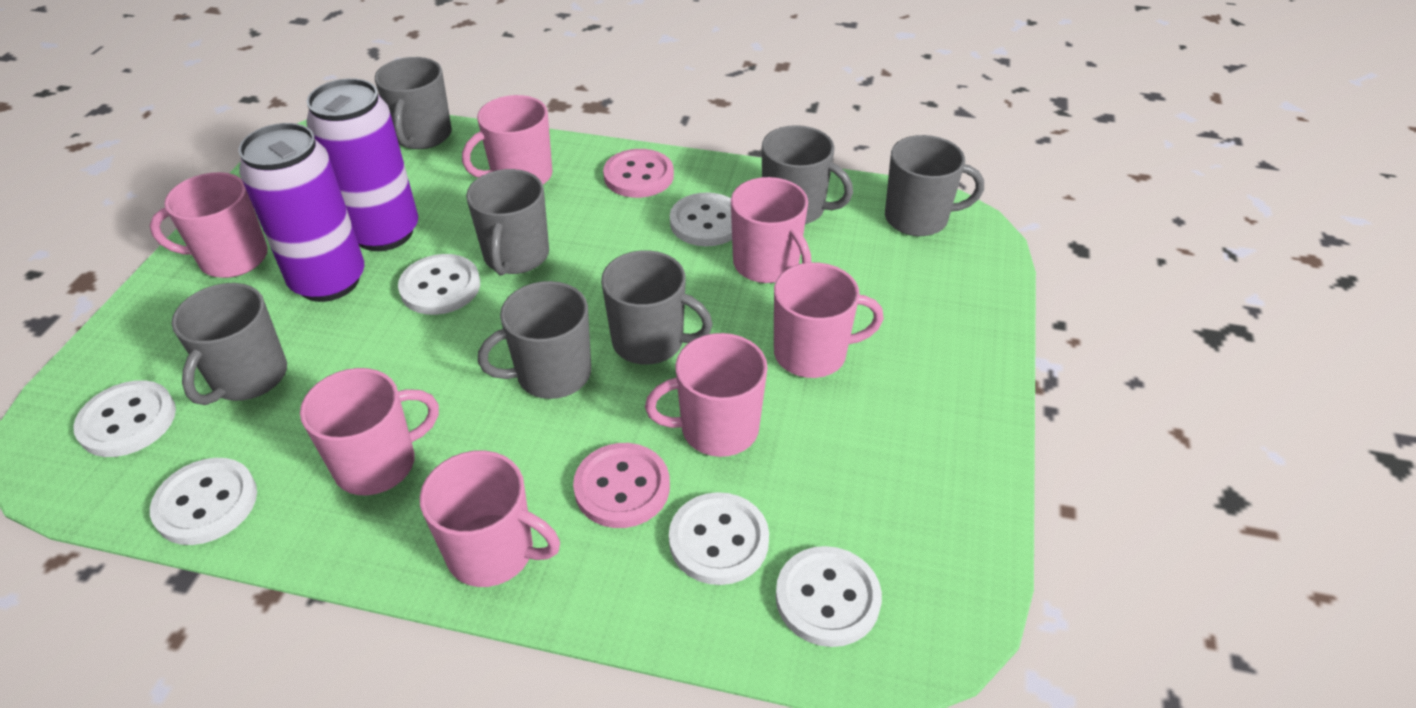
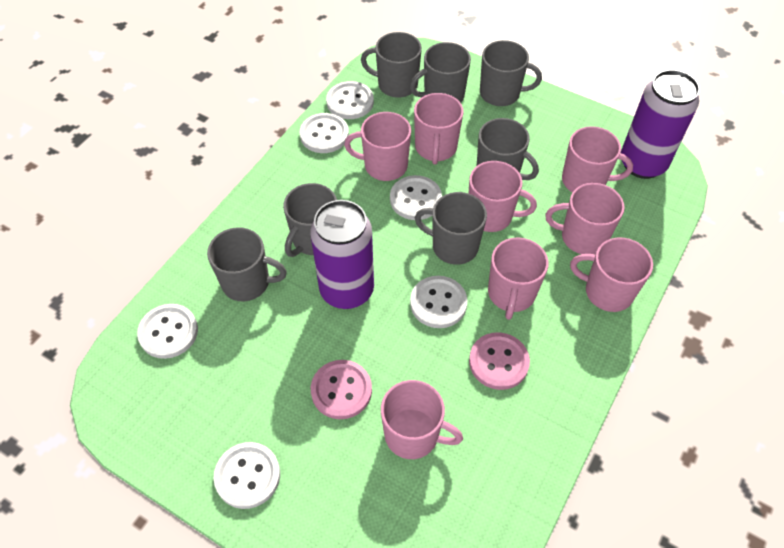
pink mug: 7 -> 8

